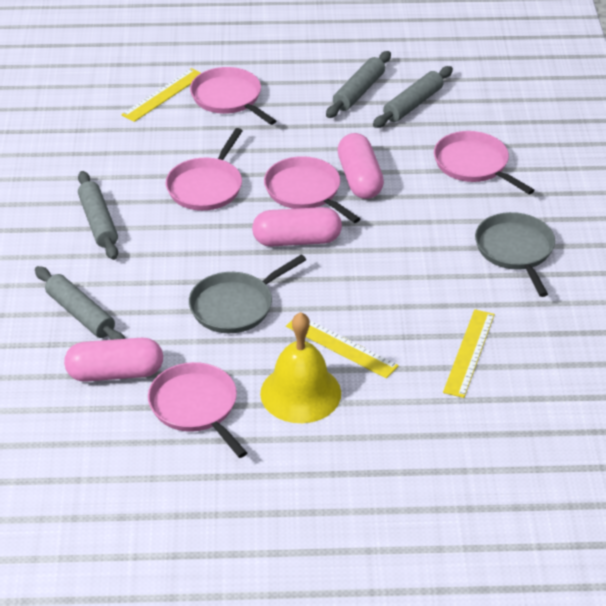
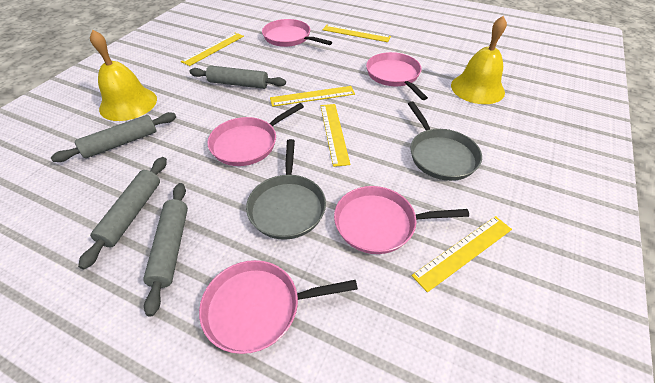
pink capsule: 3 -> 0
yellow bell: 1 -> 2
yellow ruler: 3 -> 5

